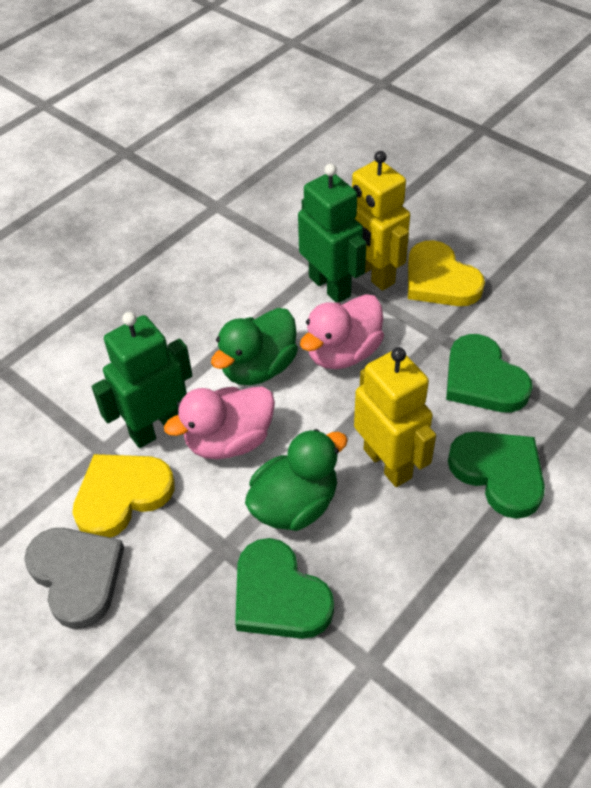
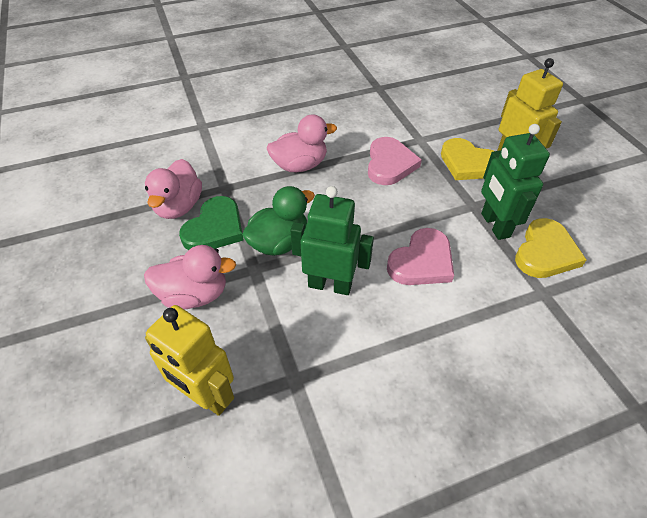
green duck: 2 -> 1
green heart: 3 -> 1
grey heart: 1 -> 0
pink duck: 2 -> 3
pink heart: 0 -> 2

